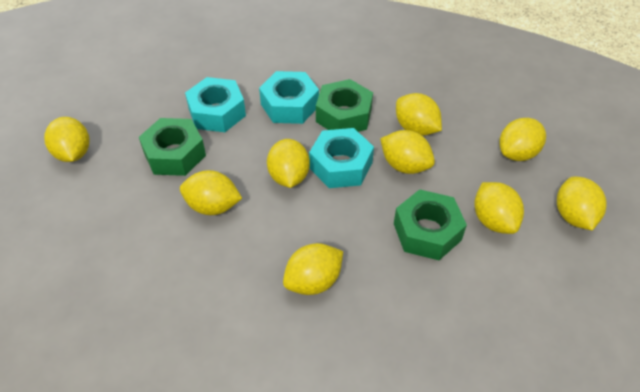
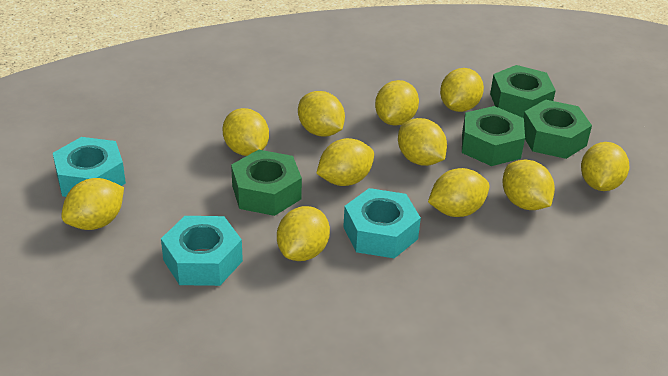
green nut: 3 -> 4
yellow lemon: 9 -> 11

